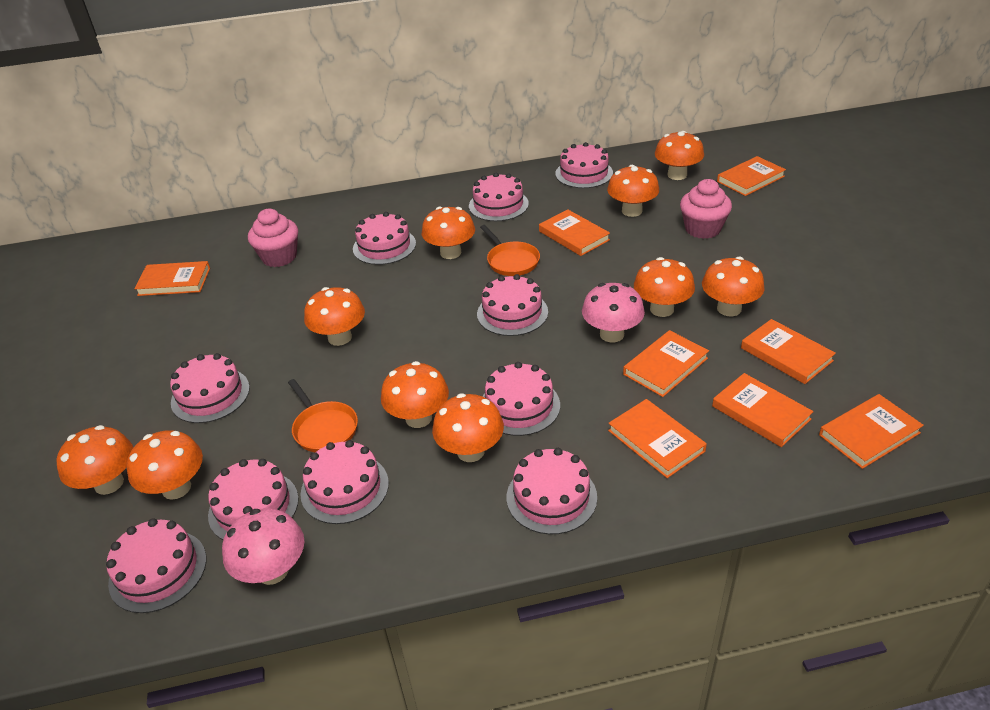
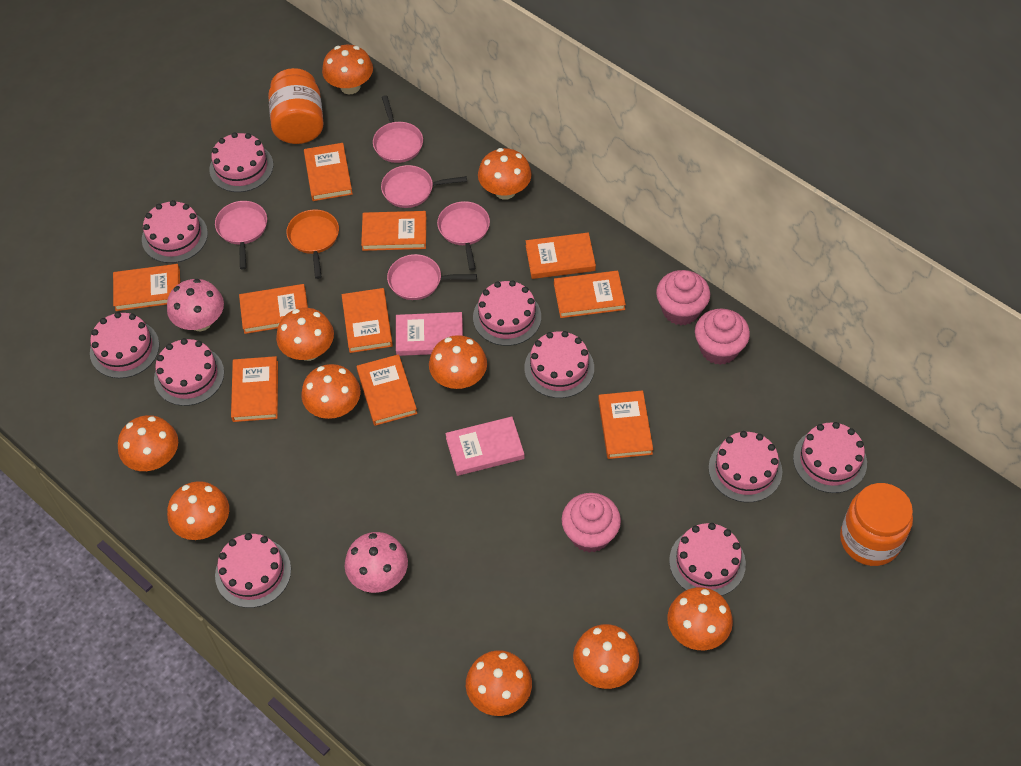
orange book: 8 -> 10
orange jar: 0 -> 2
orange pan: 2 -> 1
pink book: 0 -> 2
pink cupcake: 2 -> 3
pink pan: 0 -> 5

